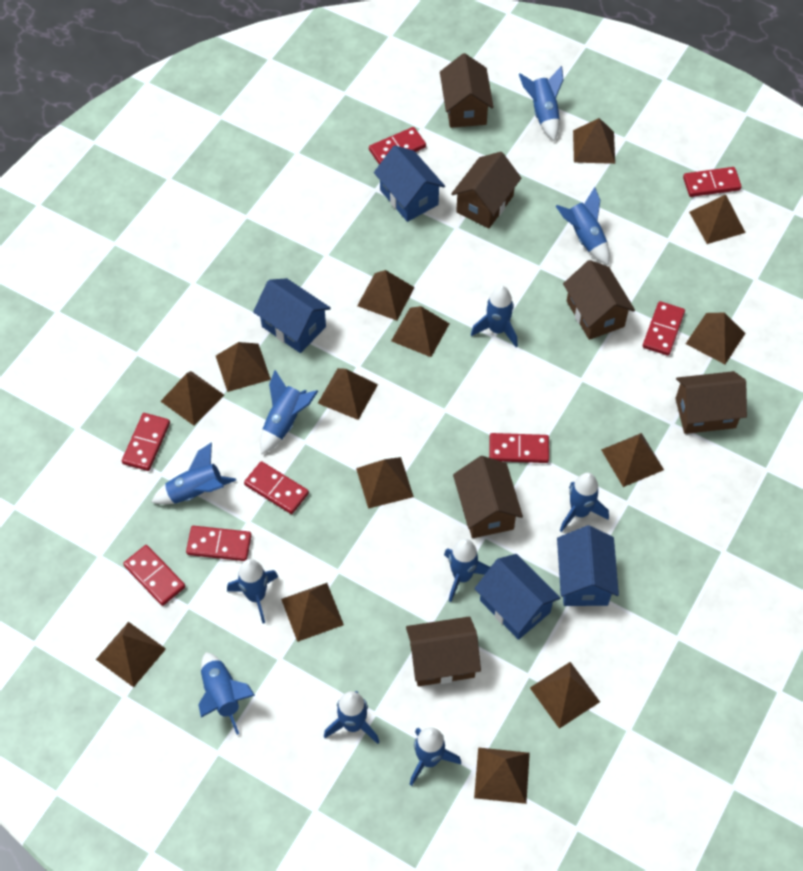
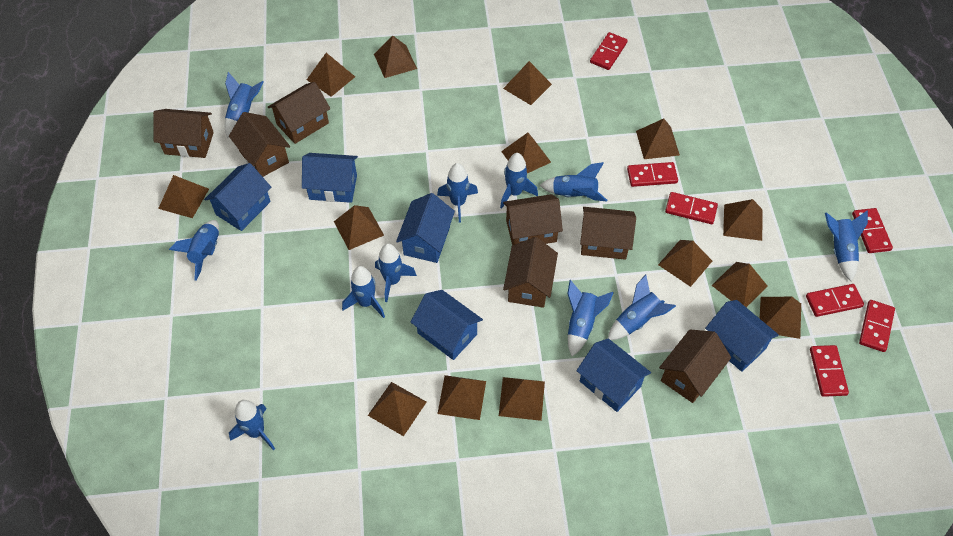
blue house: 4 -> 6
brown house: 6 -> 7
red domino: 8 -> 7

